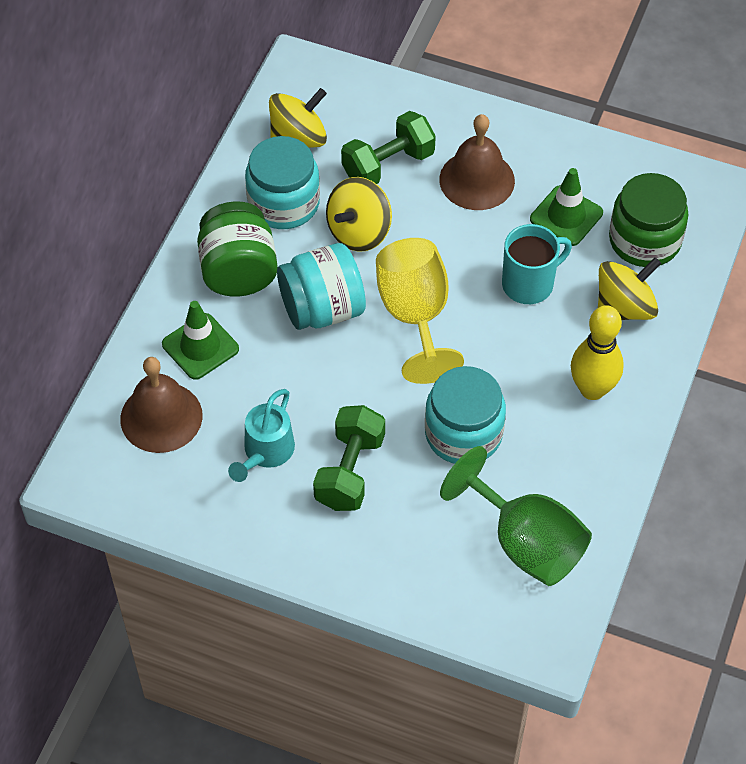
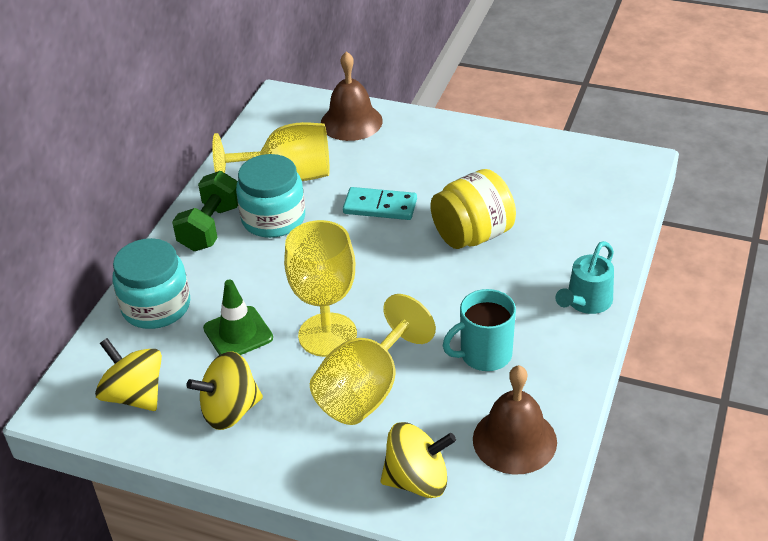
green dumbbell: 2 -> 1
green goblet: 1 -> 0
green jar: 2 -> 0
green traffic cone: 2 -> 1
turquoise domino: 0 -> 1
turquoise jar: 3 -> 2
yellow bowling pin: 1 -> 0
yellow goblet: 1 -> 3
yellow jar: 0 -> 1

